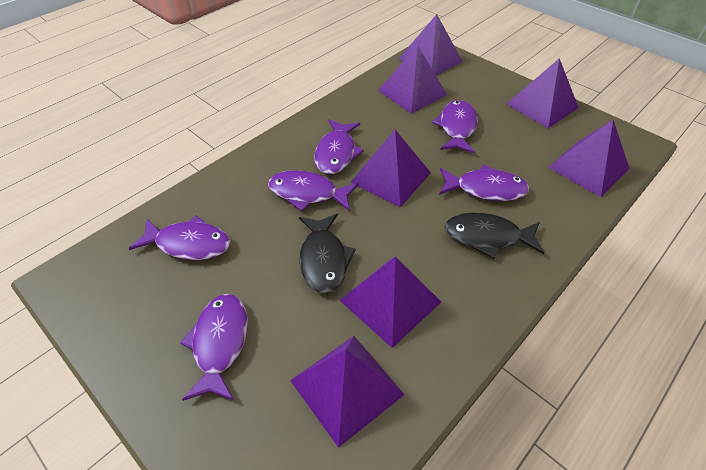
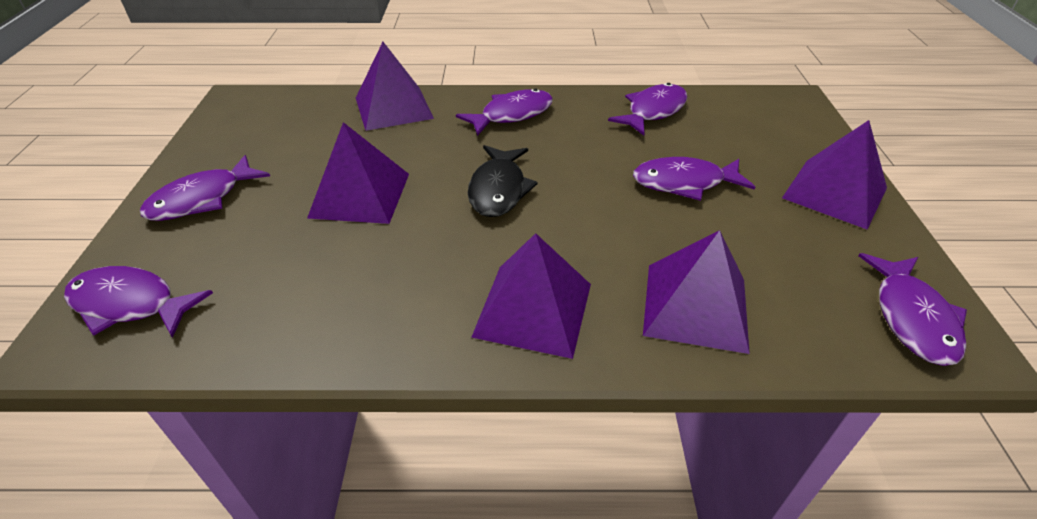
black fish: 2 -> 1
purple pyramid: 7 -> 5

